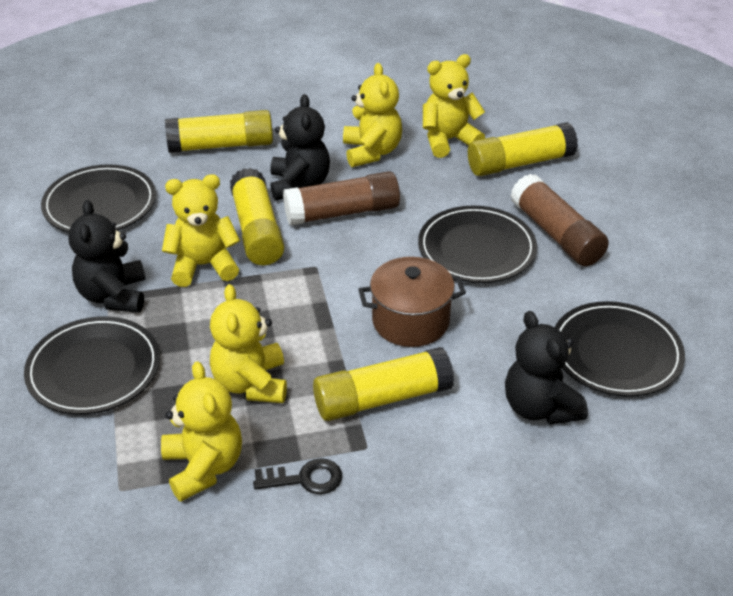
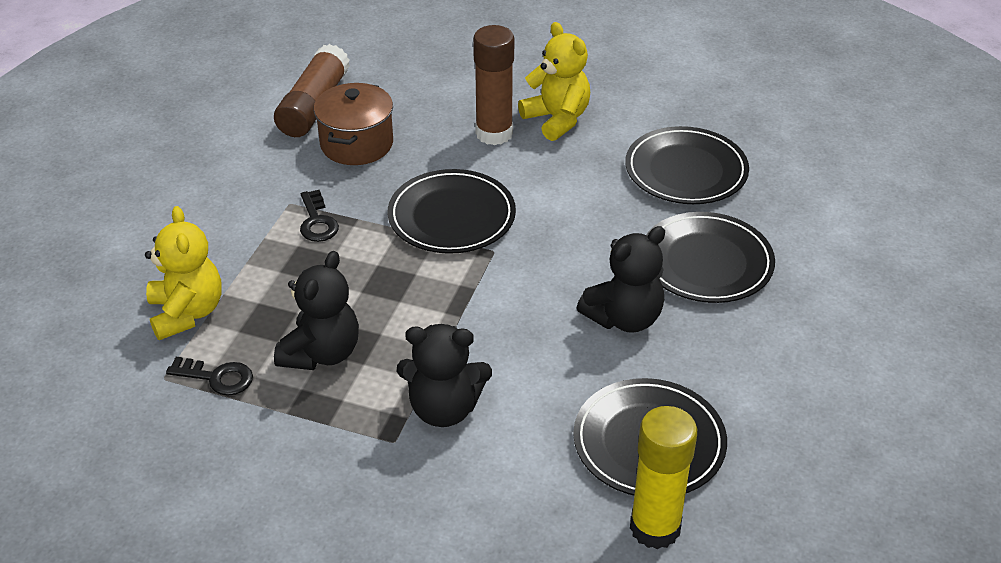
black key: 1 -> 2
yellow glue stick: 4 -> 1
yellow teddy bear: 5 -> 2

